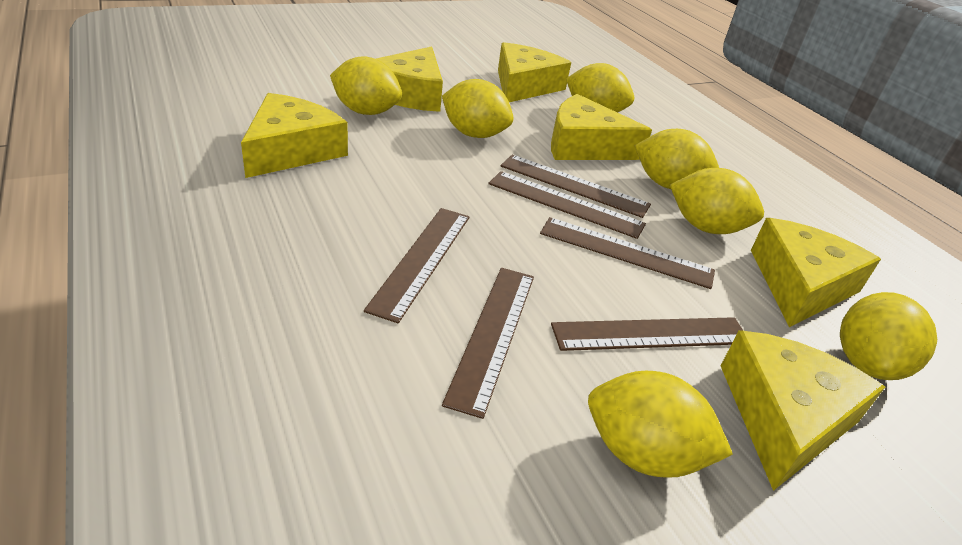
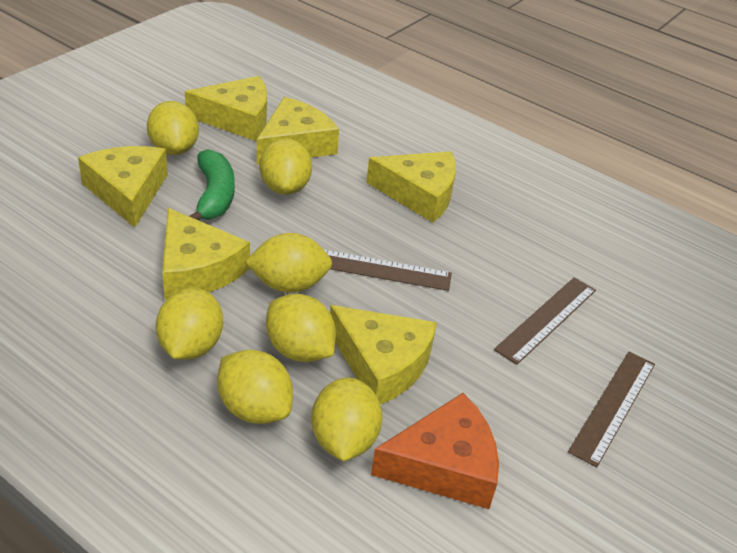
brown ruler: 6 -> 3
green banana: 0 -> 1
orange cheese: 0 -> 1

